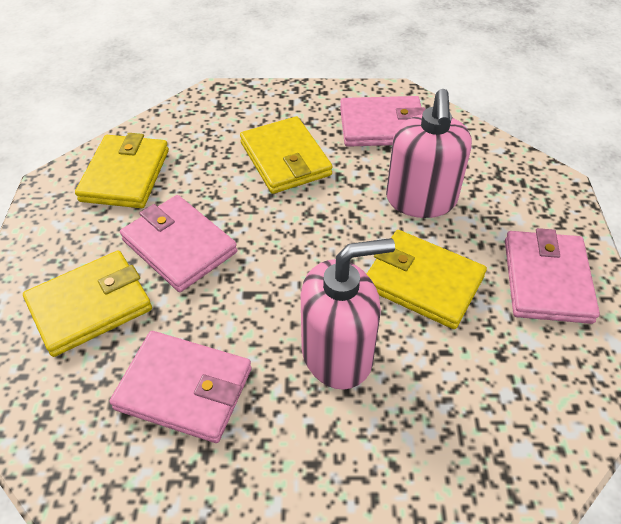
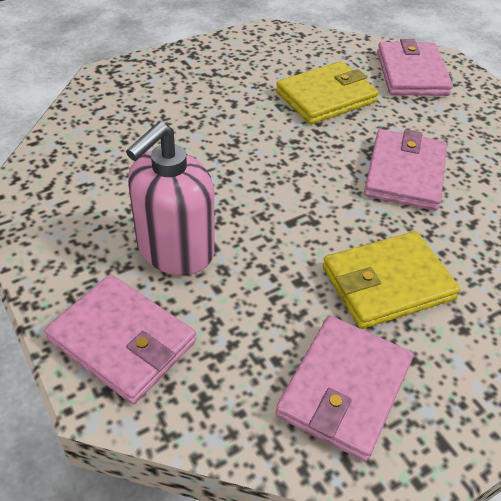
pink soap dispenser: 2 -> 1
yellow wallet: 4 -> 2

